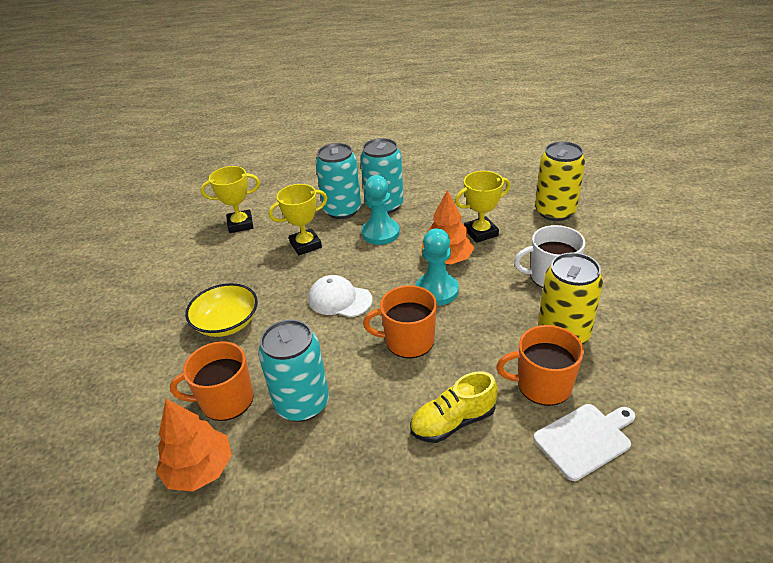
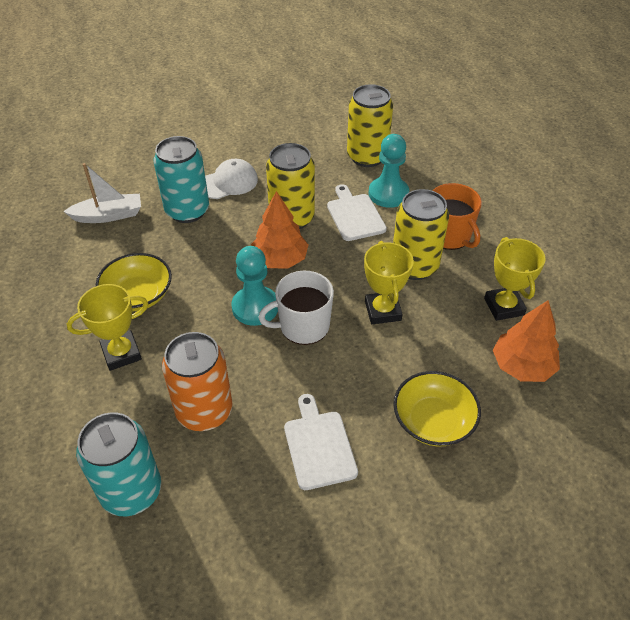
orange can: 0 -> 1
orange mug: 3 -> 1
turquoise can: 3 -> 2
white boat: 0 -> 1
white cutting board: 1 -> 2
yellow bowl: 1 -> 2
yellow can: 2 -> 3
yellow shoe: 1 -> 0

